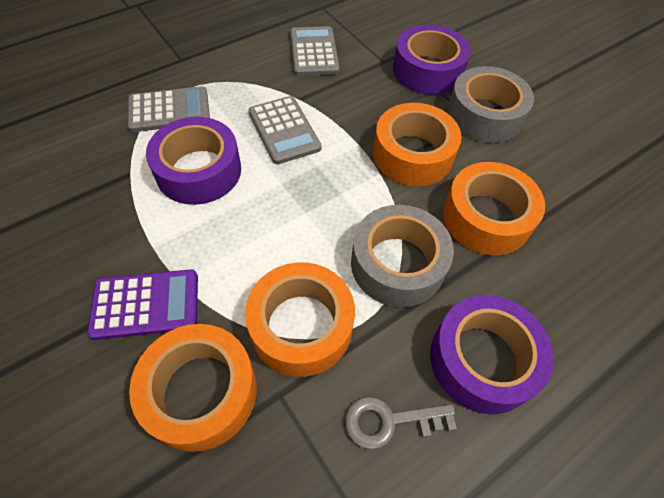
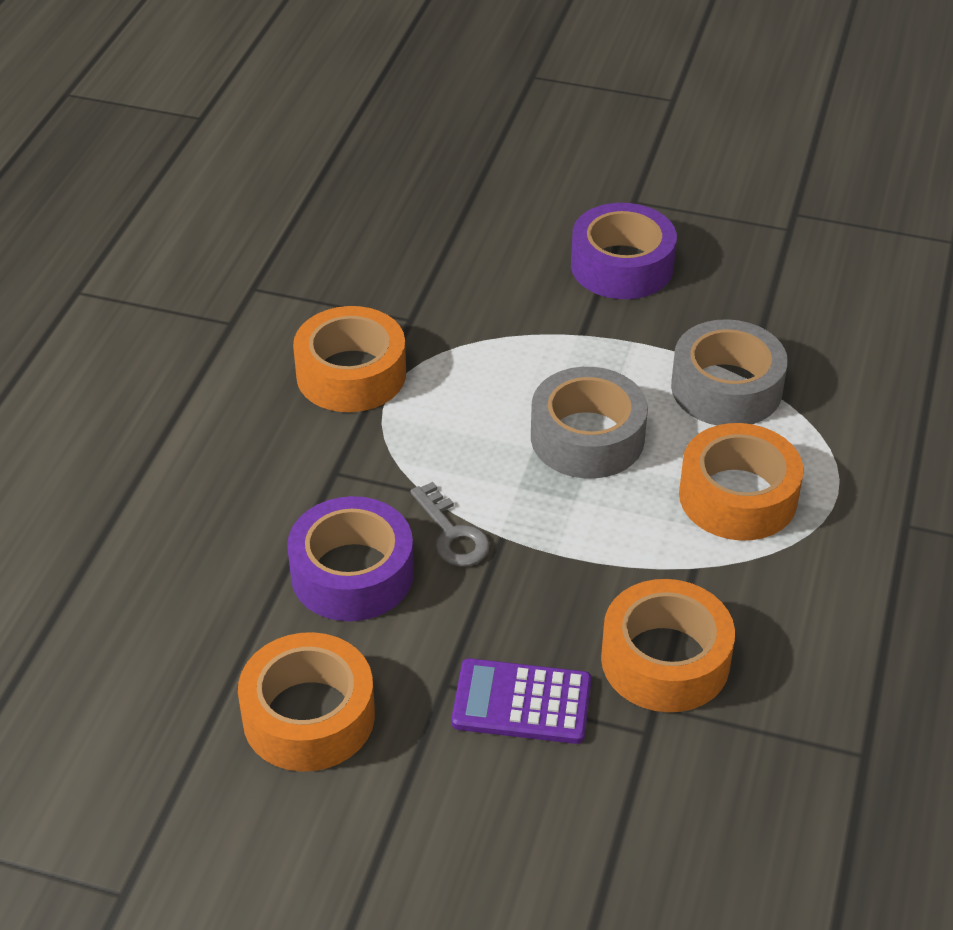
grey calculator: 3 -> 0
purple tape: 3 -> 2

